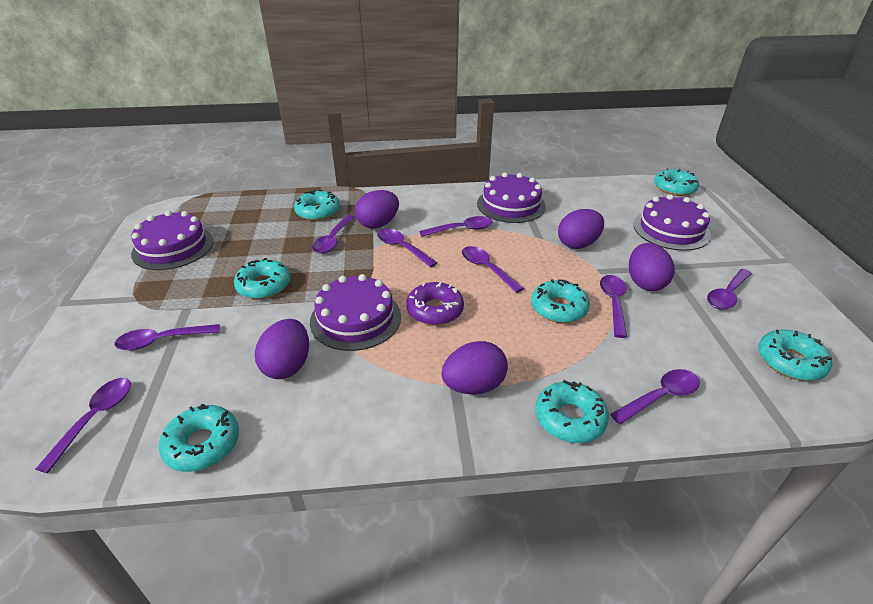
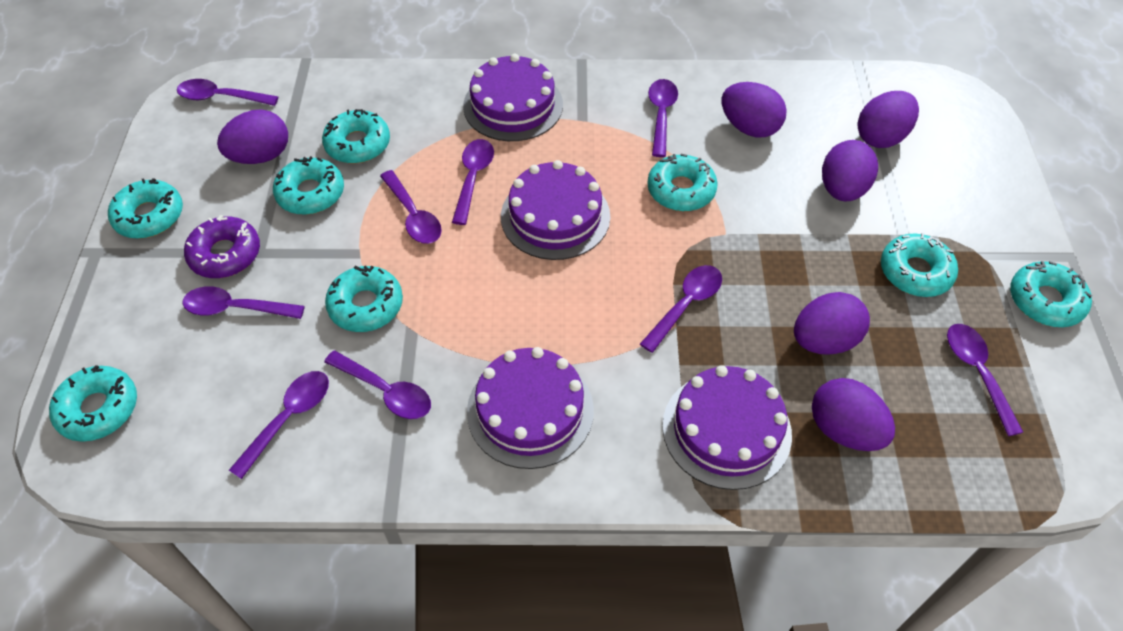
purple egg: 5 -> 6
turquoise donut: 7 -> 8

